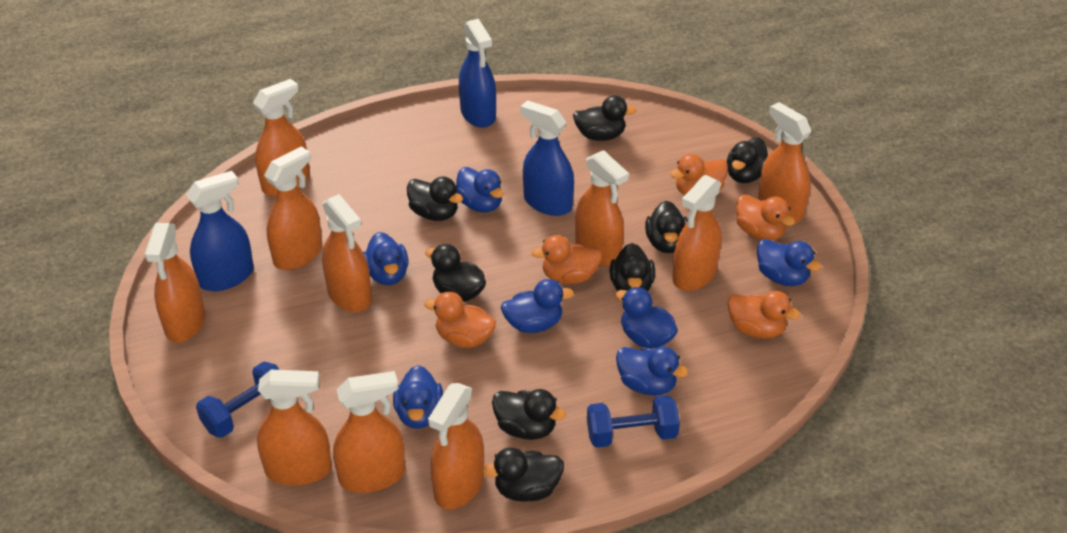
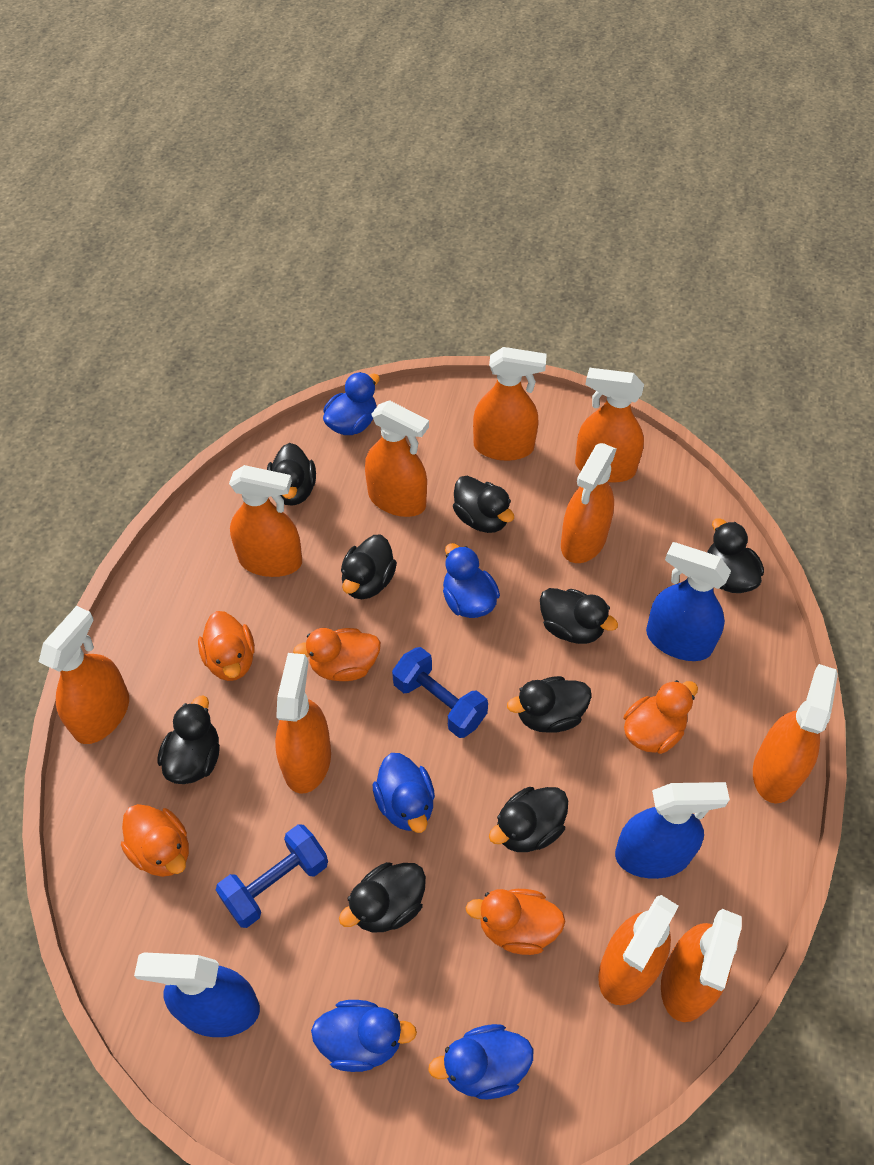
black duck: 8 -> 9
blue duck: 7 -> 5

